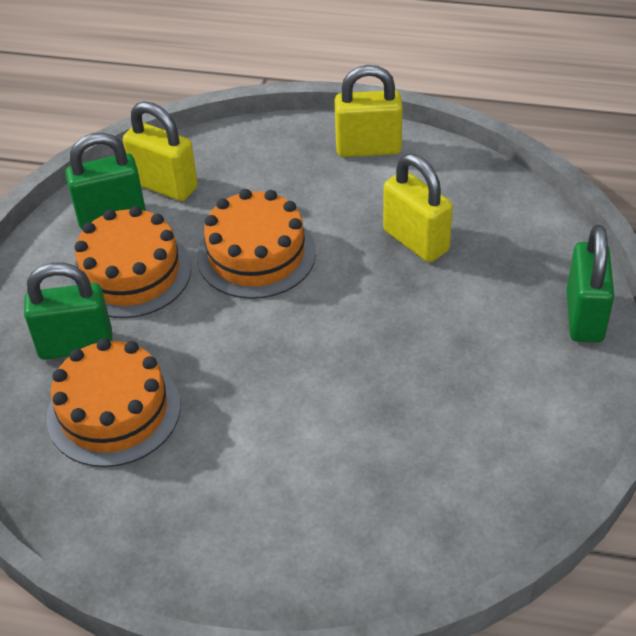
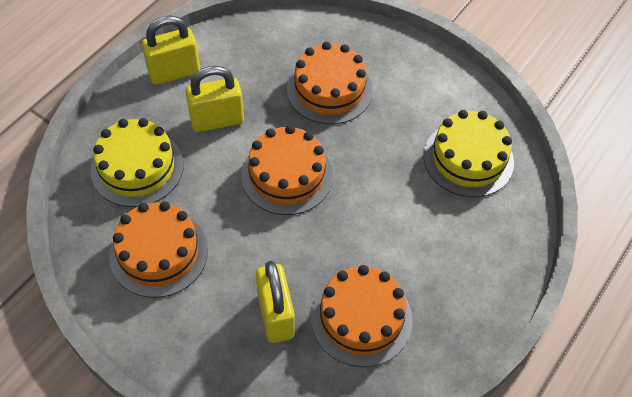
green padlock: 3 -> 0
orange cake: 3 -> 4
yellow cake: 0 -> 2

